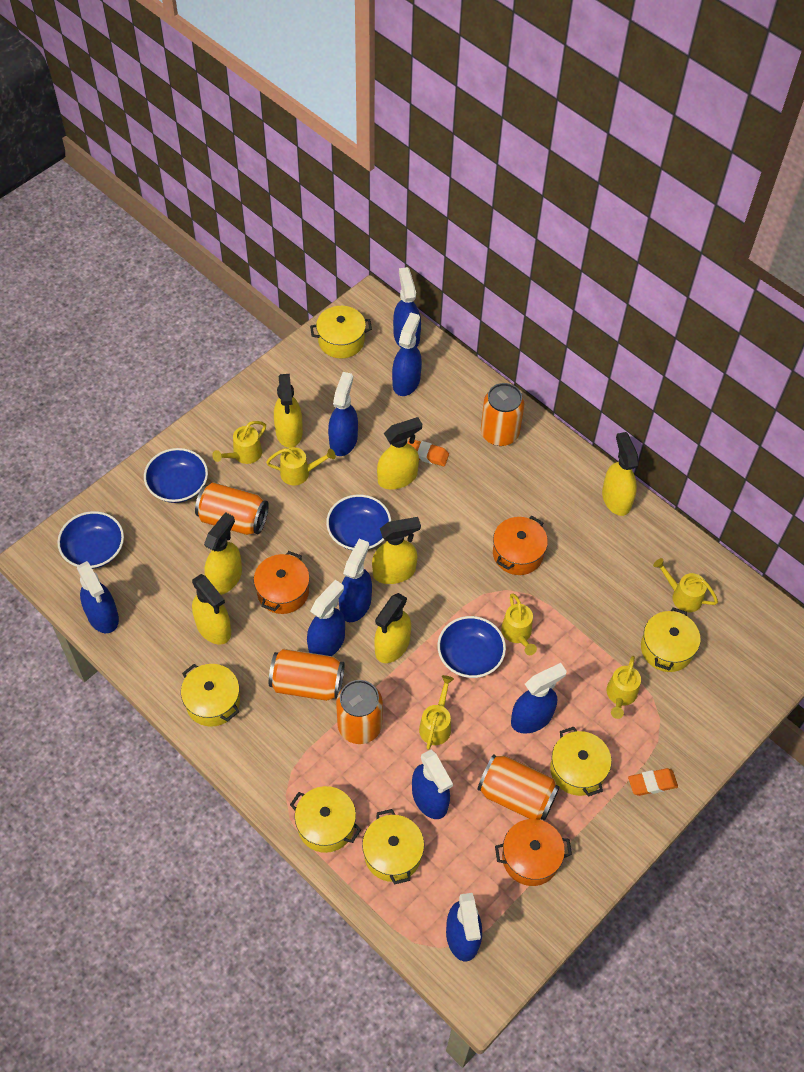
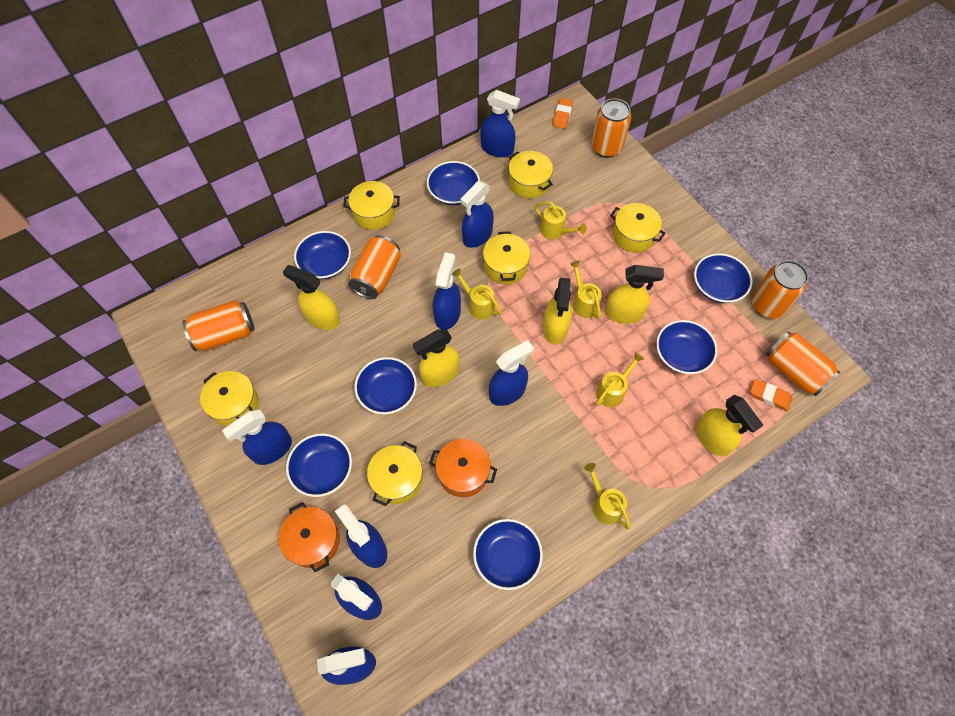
blue bowl: 4 -> 7
blue spray bottle: 9 -> 8
orange pot: 3 -> 2
yellow spray bottle: 7 -> 5
yellow watering can: 6 -> 5

